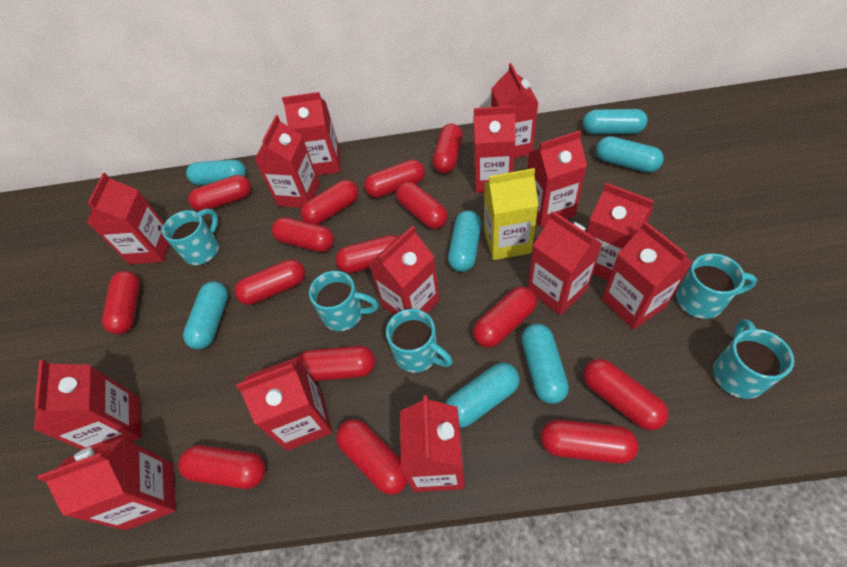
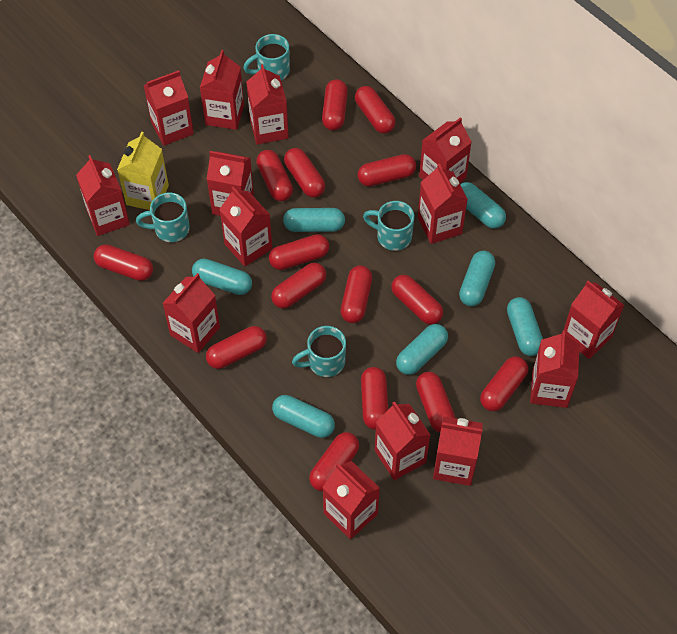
turquoise mug: 5 -> 4

